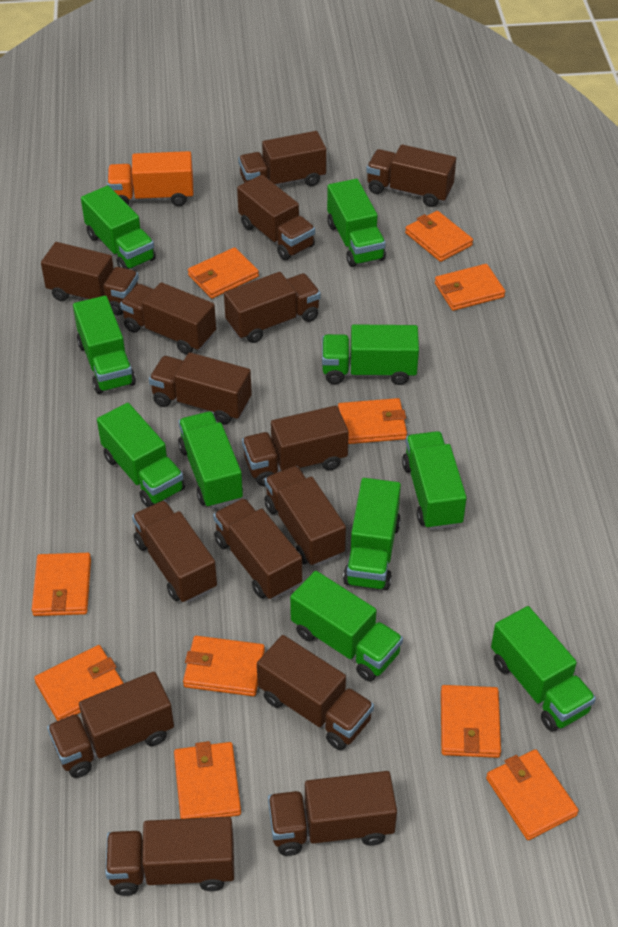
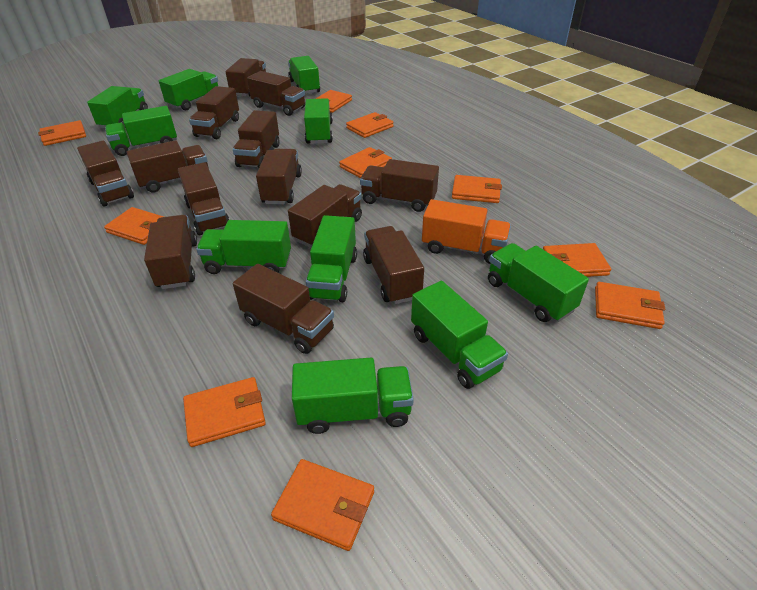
brown truck: 15 -> 13

